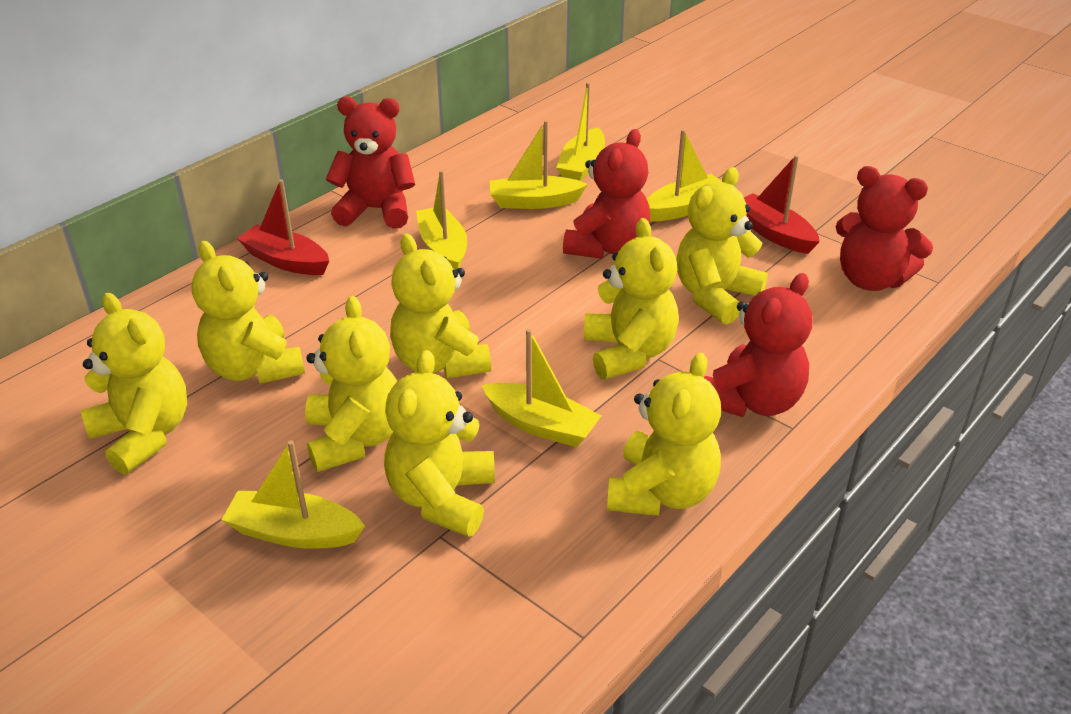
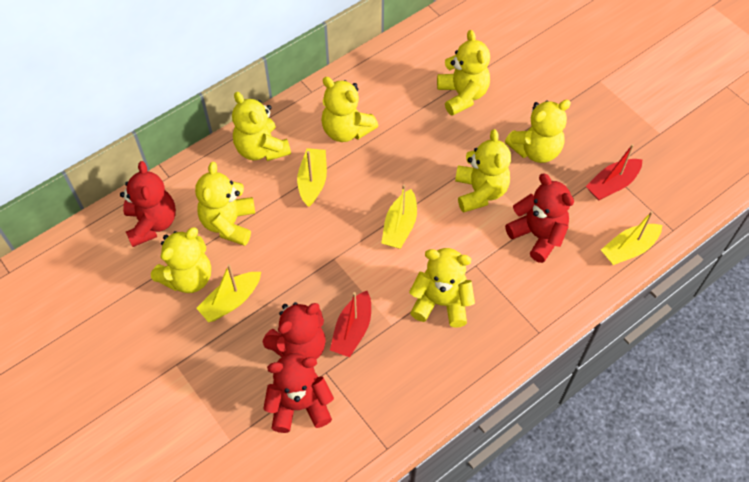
yellow boat: 6 -> 4

